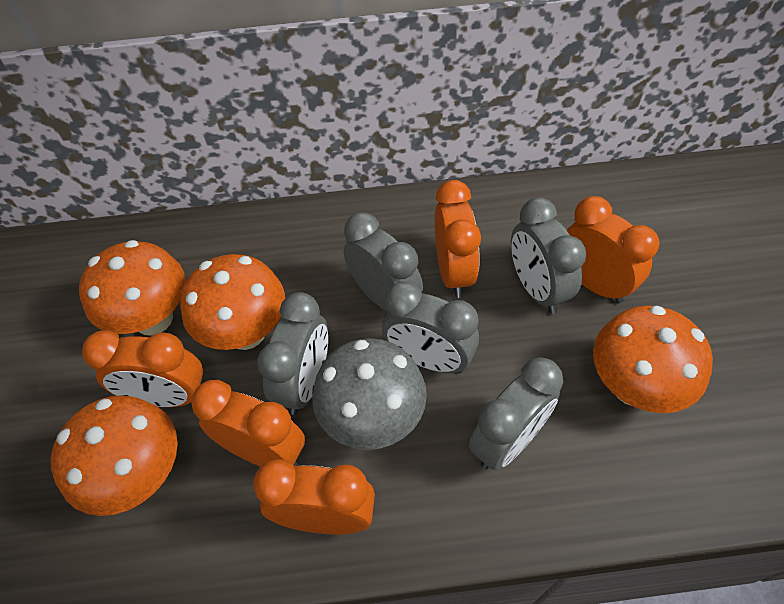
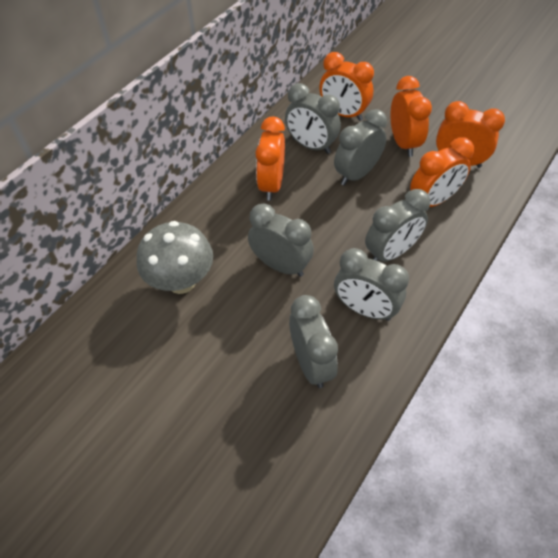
grey clock: 5 -> 6
orange mushroom: 4 -> 0

